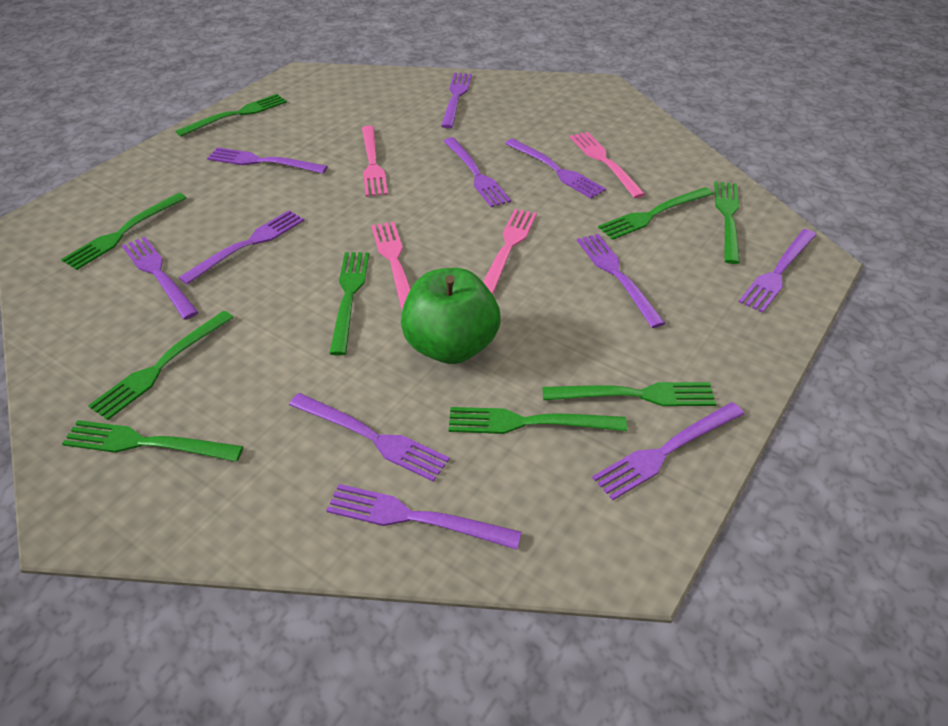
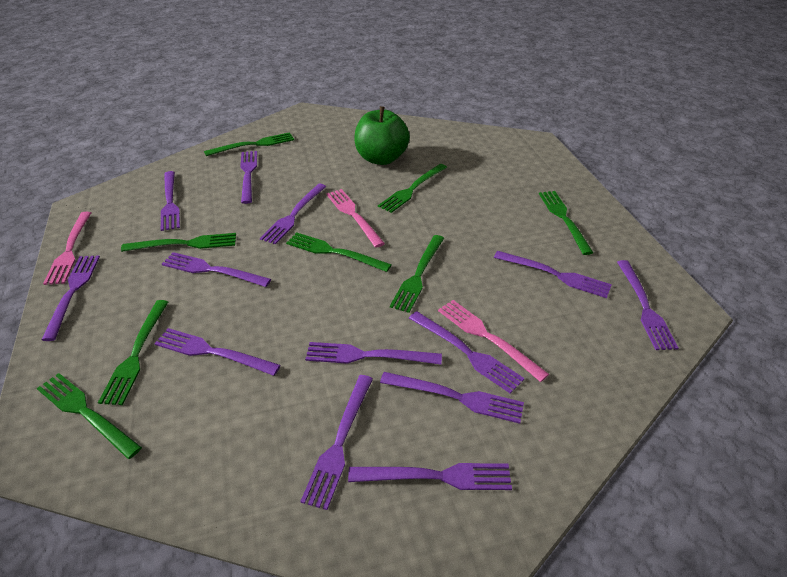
green fork: 9 -> 8
pink fork: 4 -> 3
purple fork: 11 -> 13

